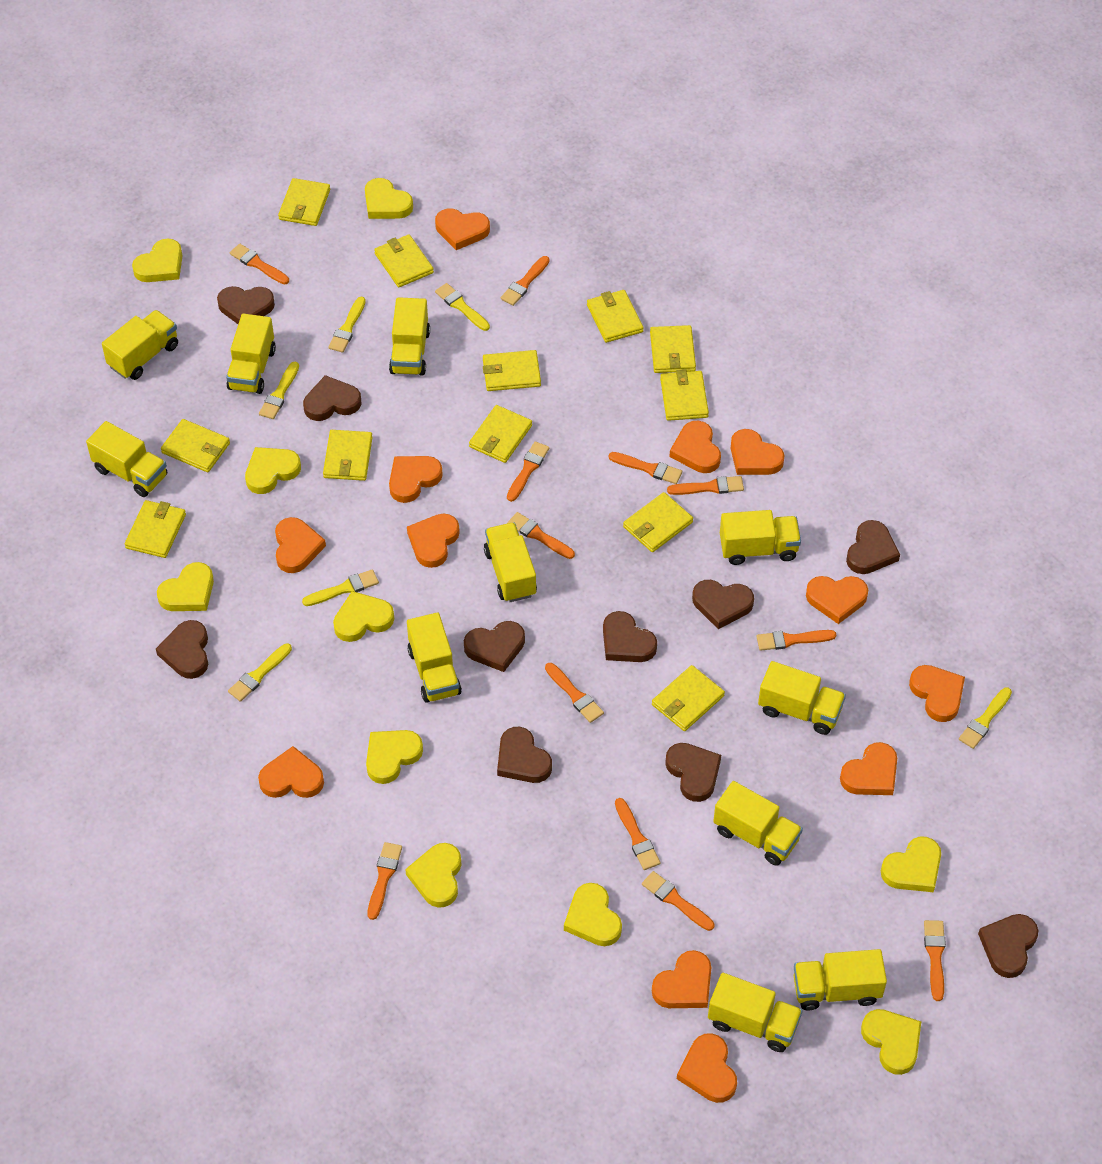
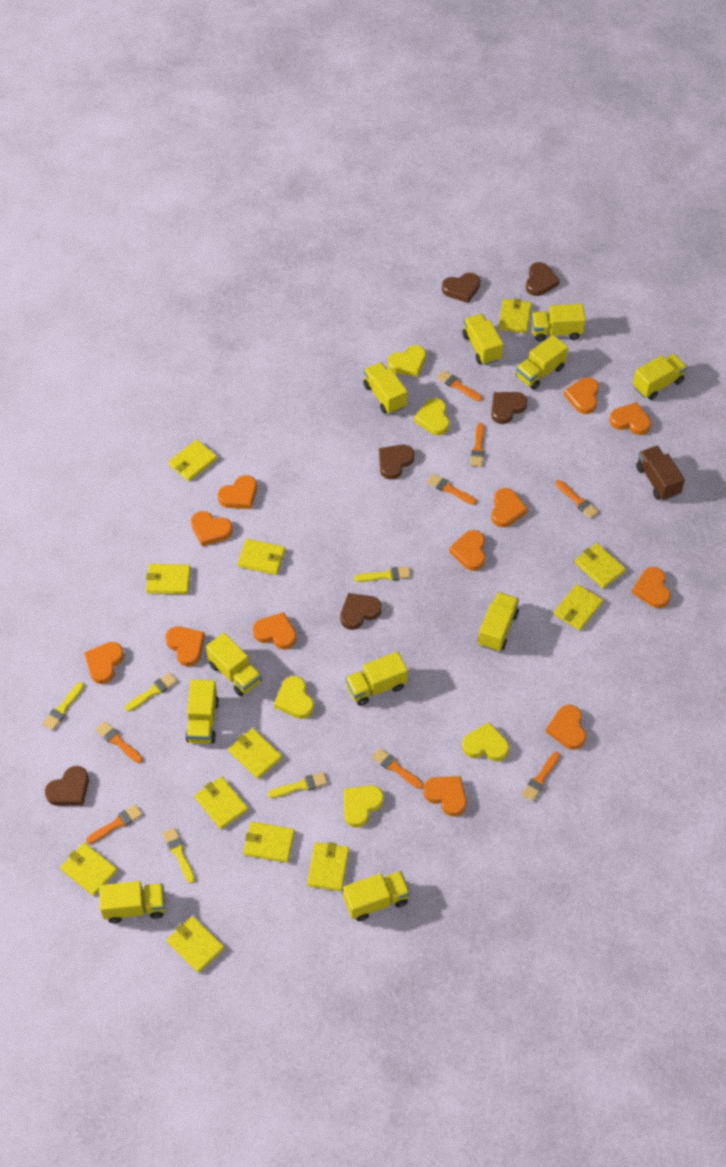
brown heart: 10 -> 6
brown truck: 0 -> 1
orange brush: 12 -> 8
yellow brush: 6 -> 5
yellow heart: 10 -> 5

